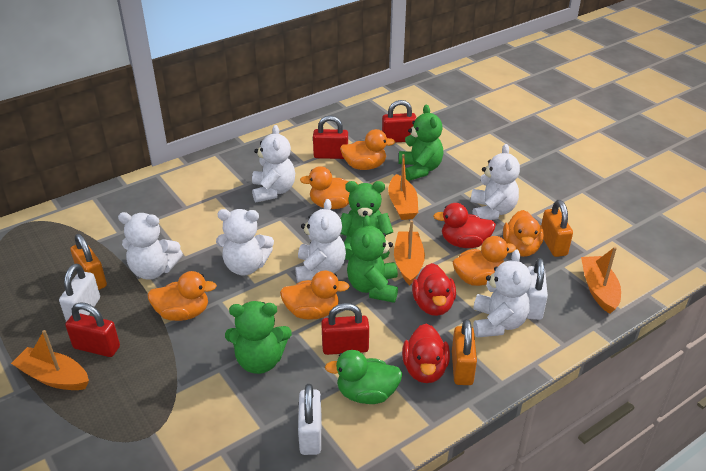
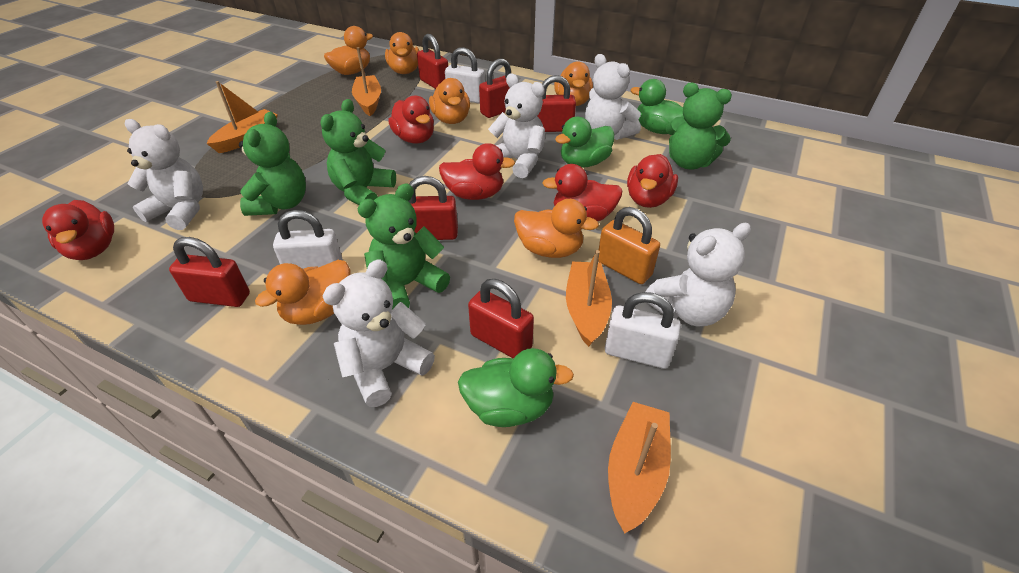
green duck: 1 -> 3
orange padlock: 3 -> 1
red duck: 3 -> 5
red padlock: 4 -> 6
white teddy bear: 6 -> 5

